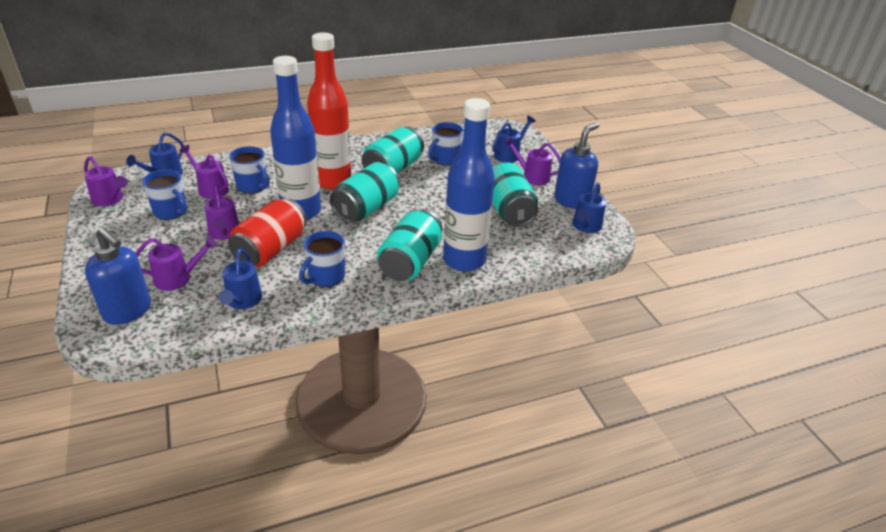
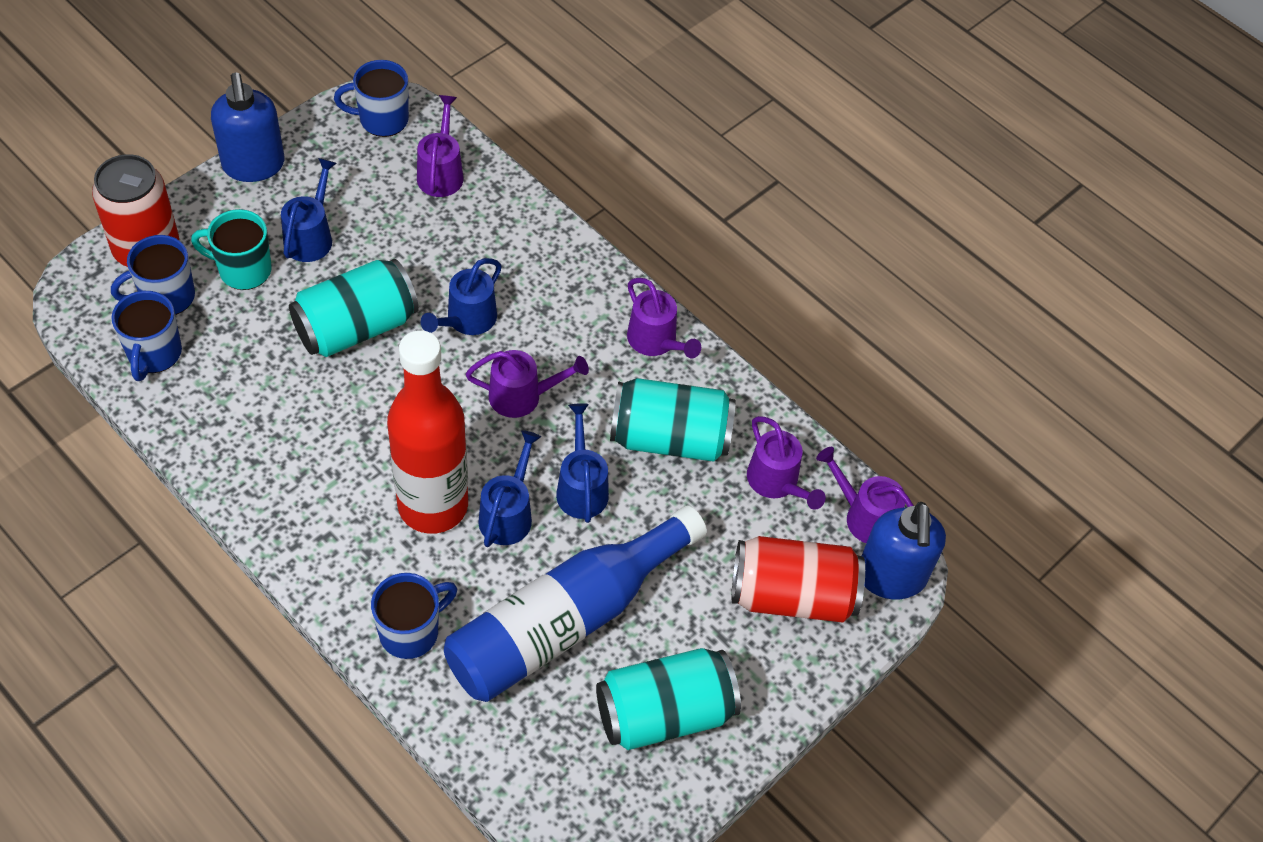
blue bottle: 2 -> 1
red can: 1 -> 2
turquoise can: 4 -> 3
turquoise mug: 0 -> 1

